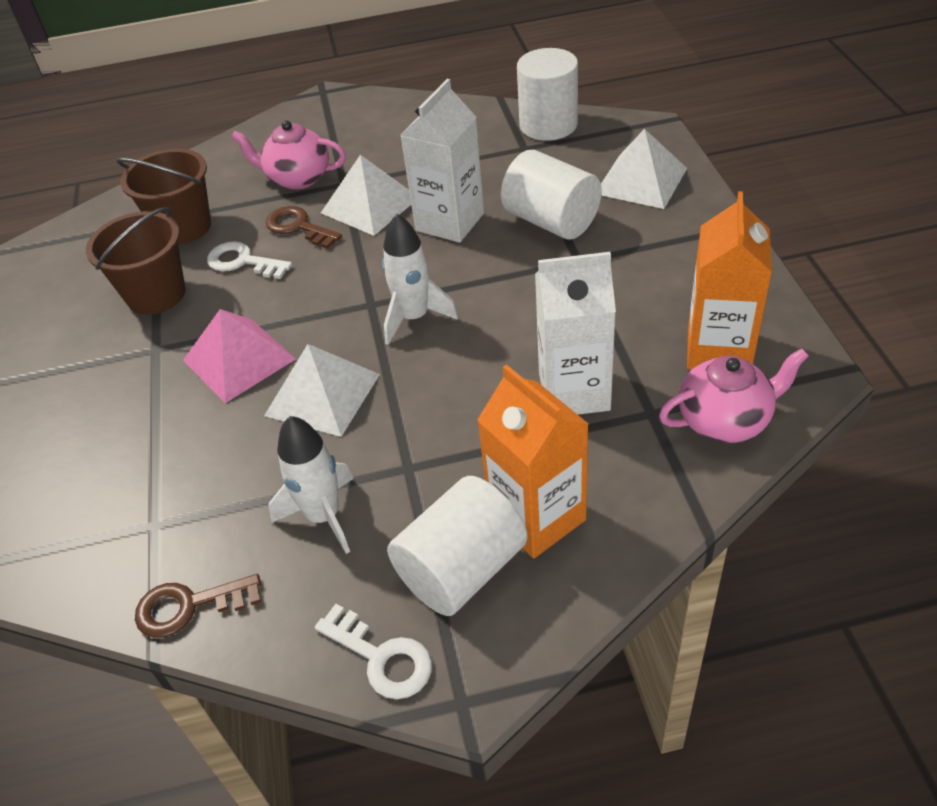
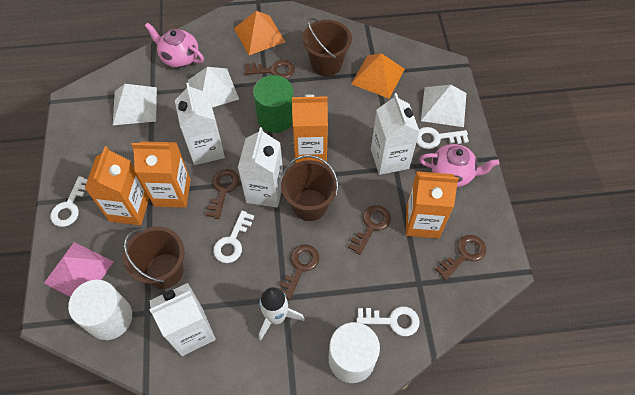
brown bucket: 2 -> 3
brown key: 2 -> 5
green cylinder: 0 -> 1
orange carton: 2 -> 4
orange pyramid: 0 -> 2
white carton: 2 -> 4
white cylinder: 3 -> 2
white key: 2 -> 4
white rocket: 2 -> 1

